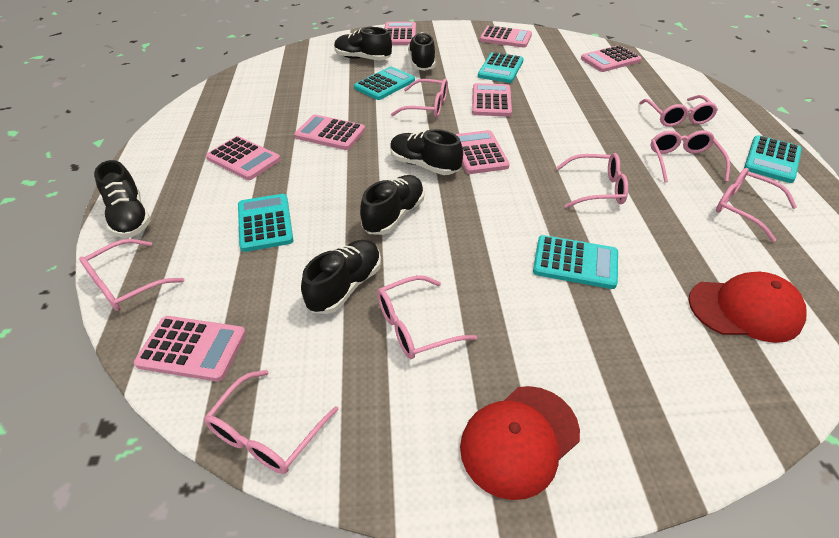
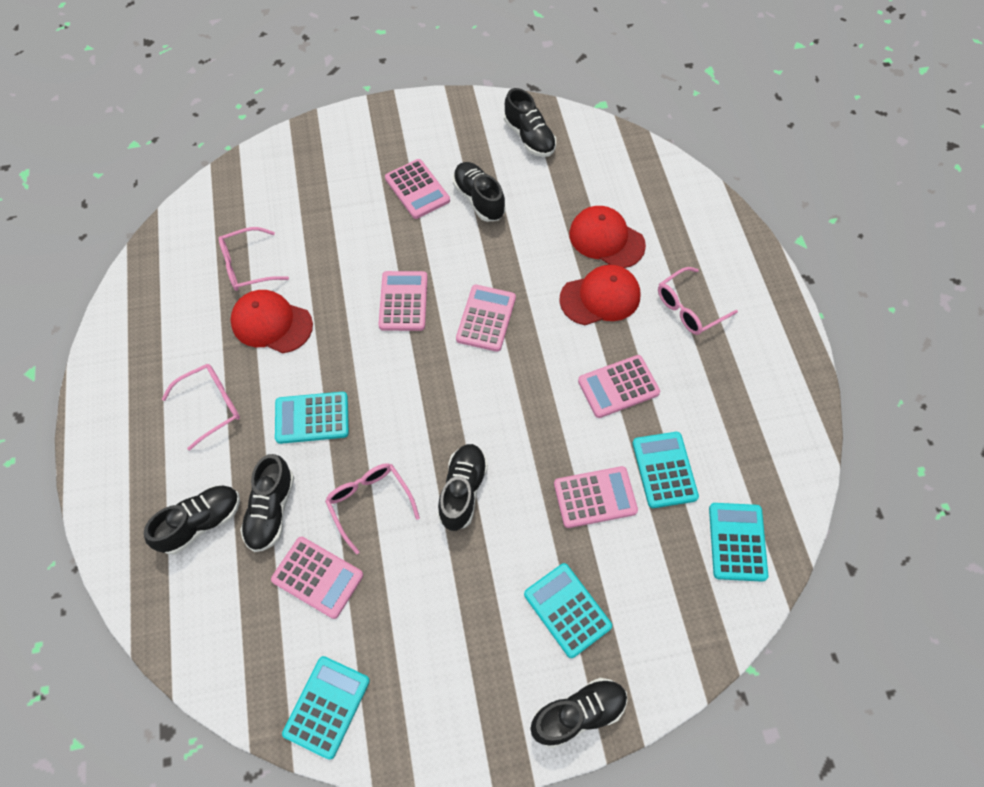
pink calculator: 8 -> 6
pink glasses: 8 -> 4
red cap: 2 -> 3

